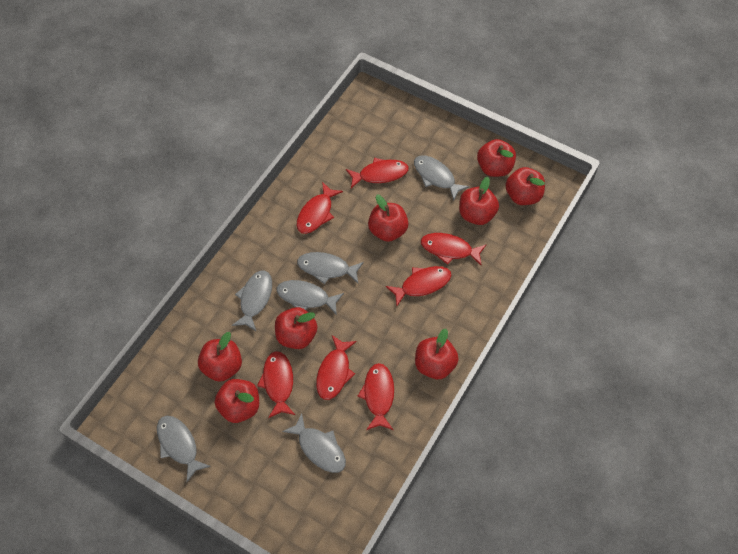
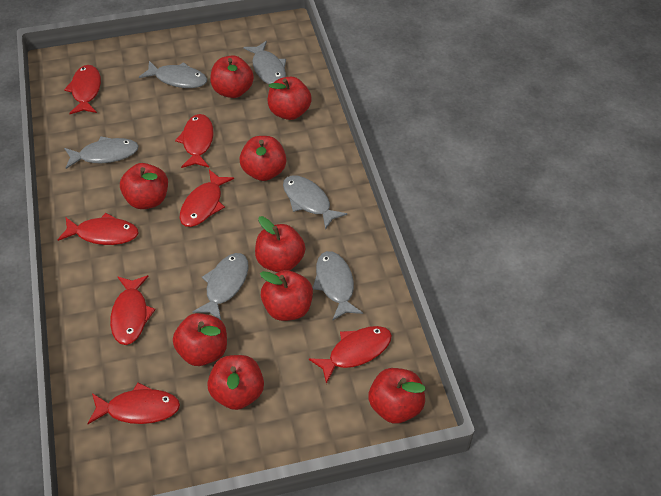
red apple: 8 -> 9

